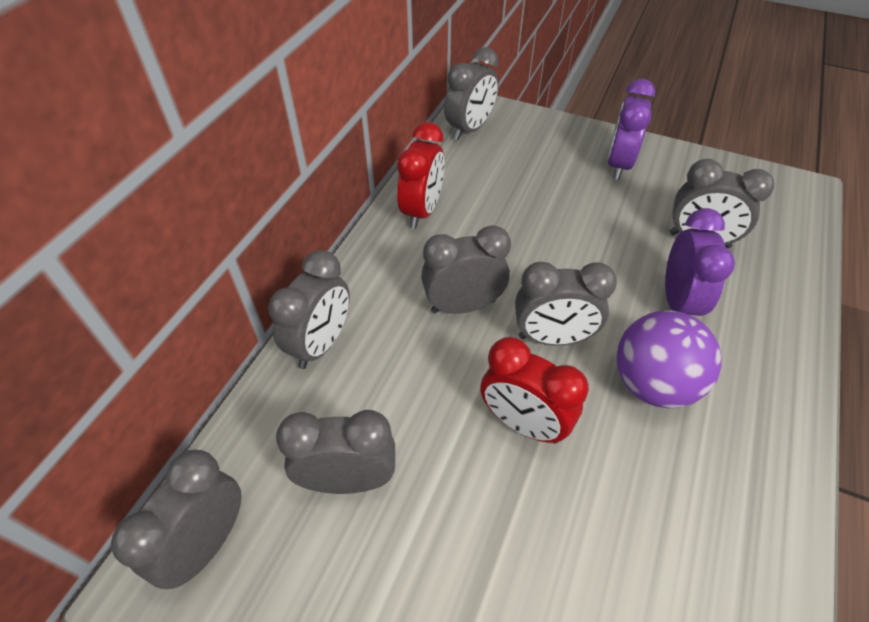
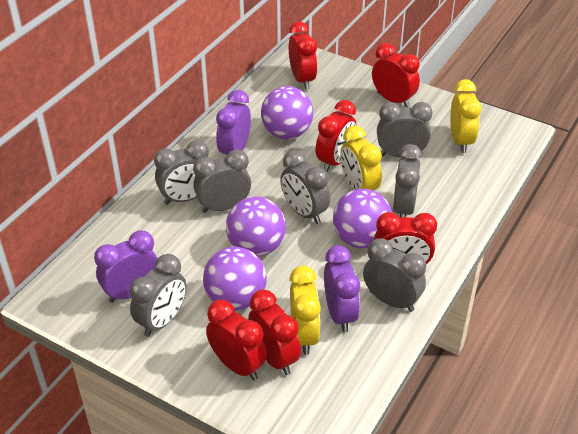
purple ball: 1 -> 4
purple clock: 2 -> 3
red clock: 2 -> 6
yellow clock: 0 -> 3

